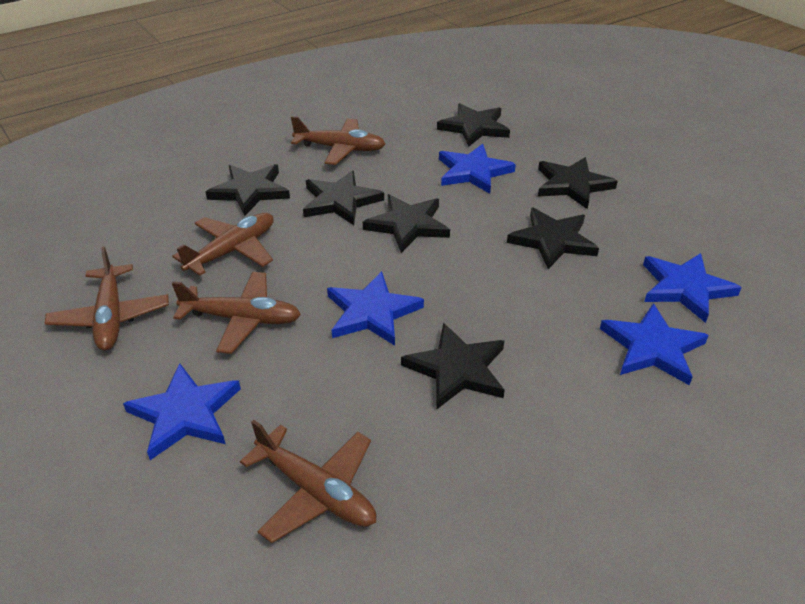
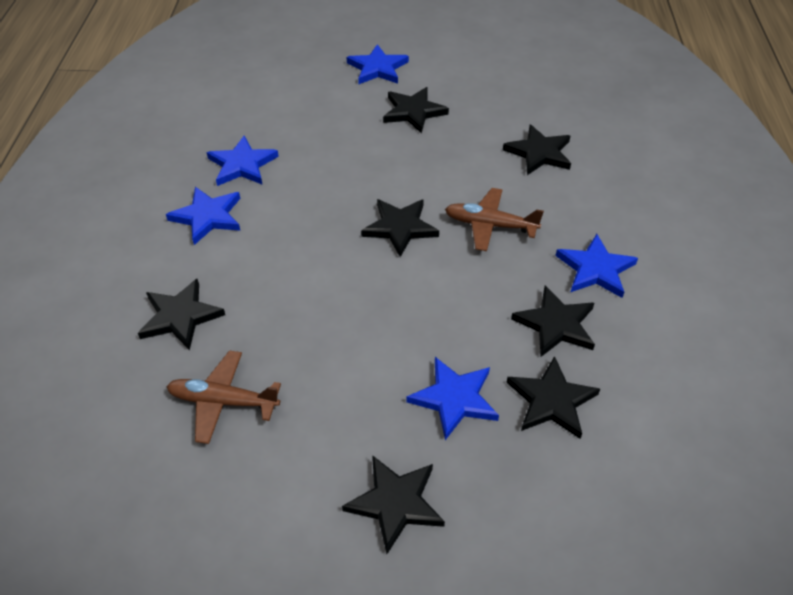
brown plane: 5 -> 2

